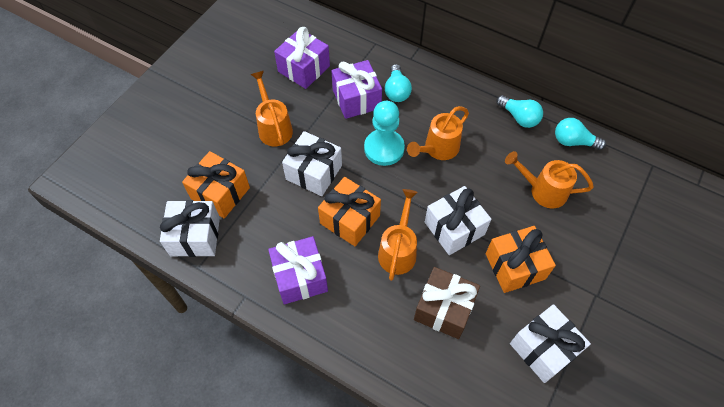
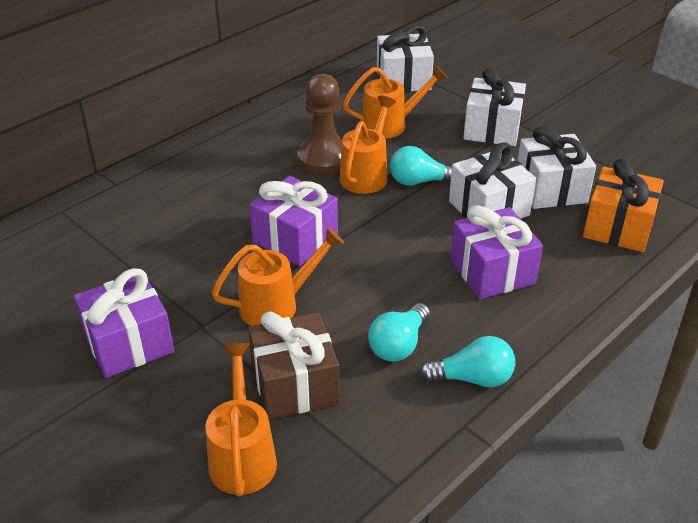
brown pawn: 0 -> 1
orange gift: 3 -> 1
turquoise pawn: 1 -> 0

